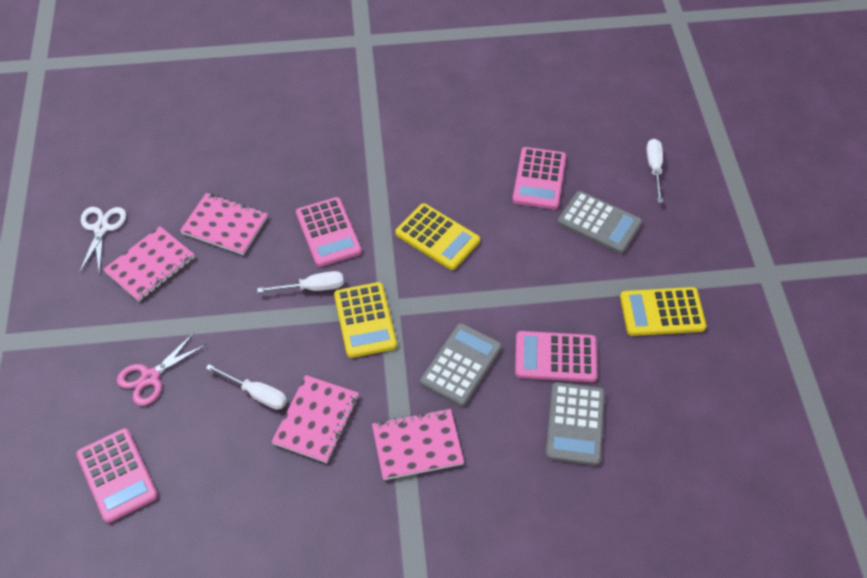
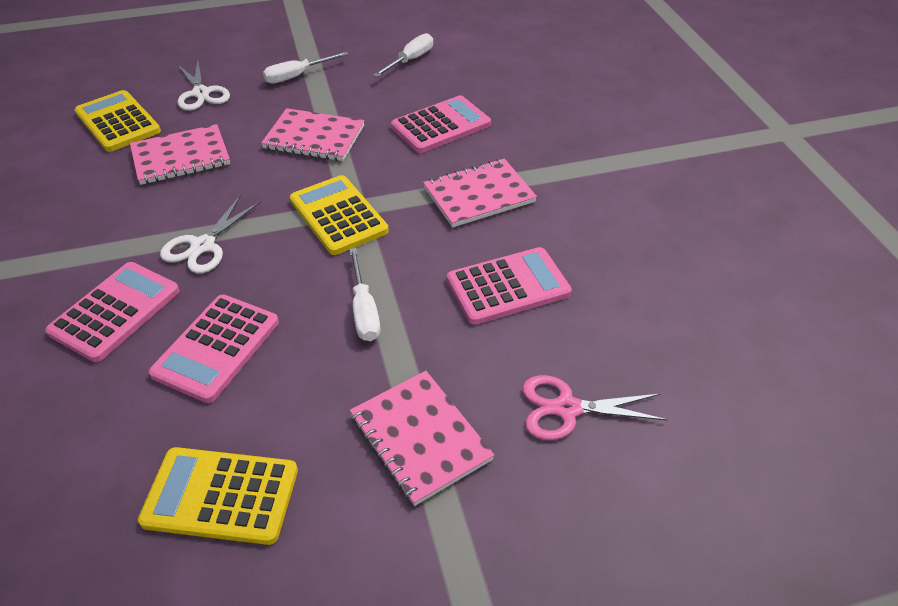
grey calculator: 3 -> 0
white scissors: 1 -> 2

